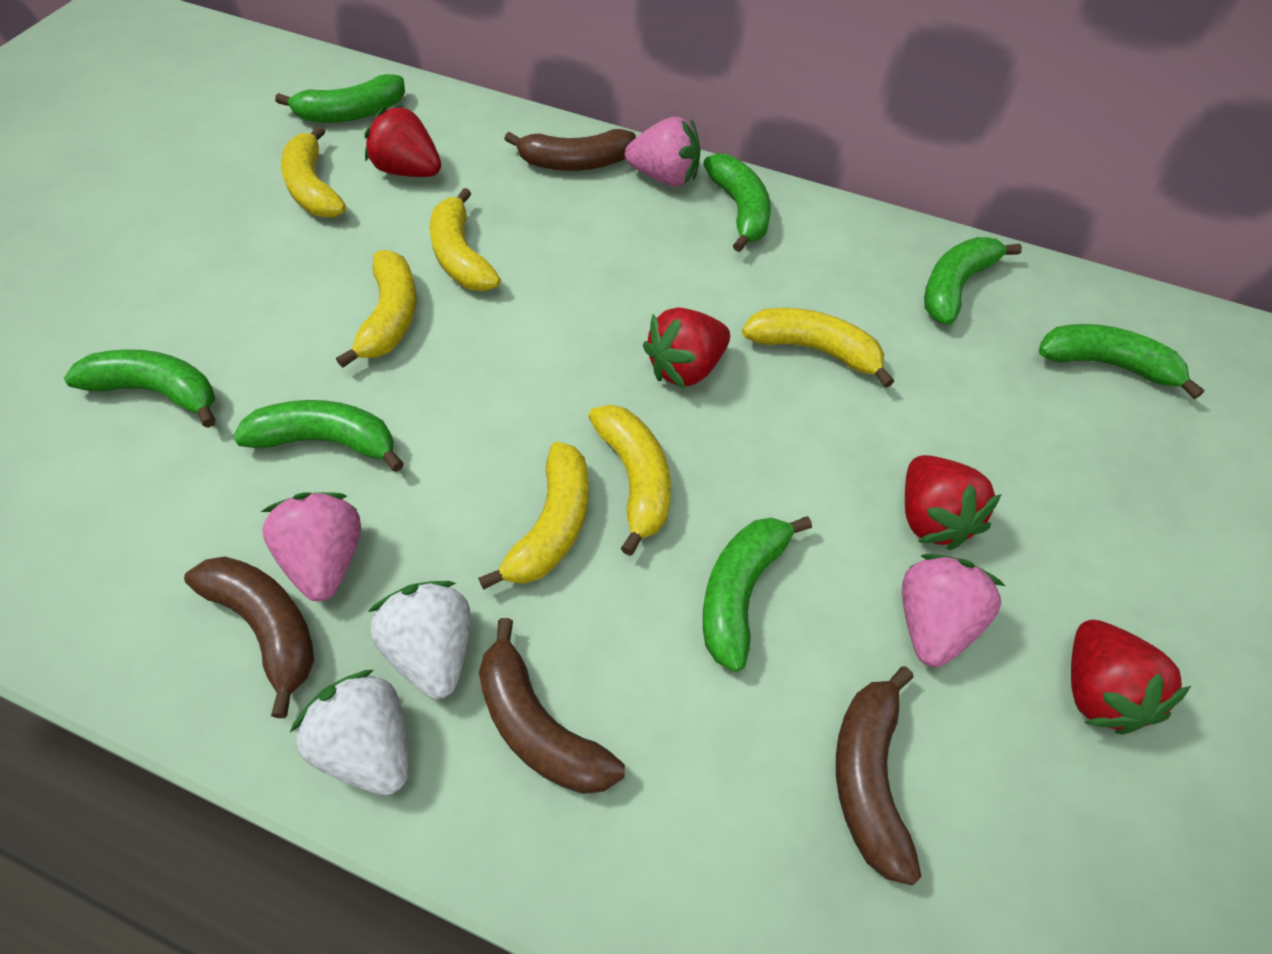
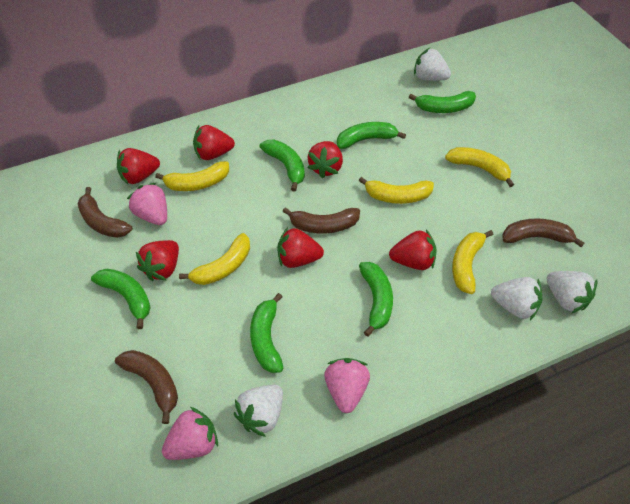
green banana: 7 -> 6
red strawberry: 4 -> 6
white strawberry: 2 -> 4
yellow banana: 6 -> 5

